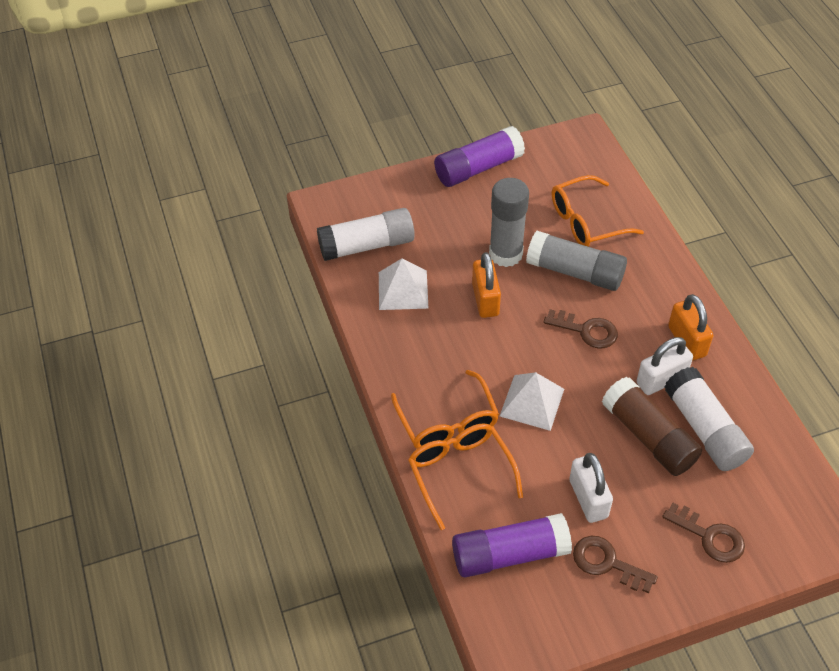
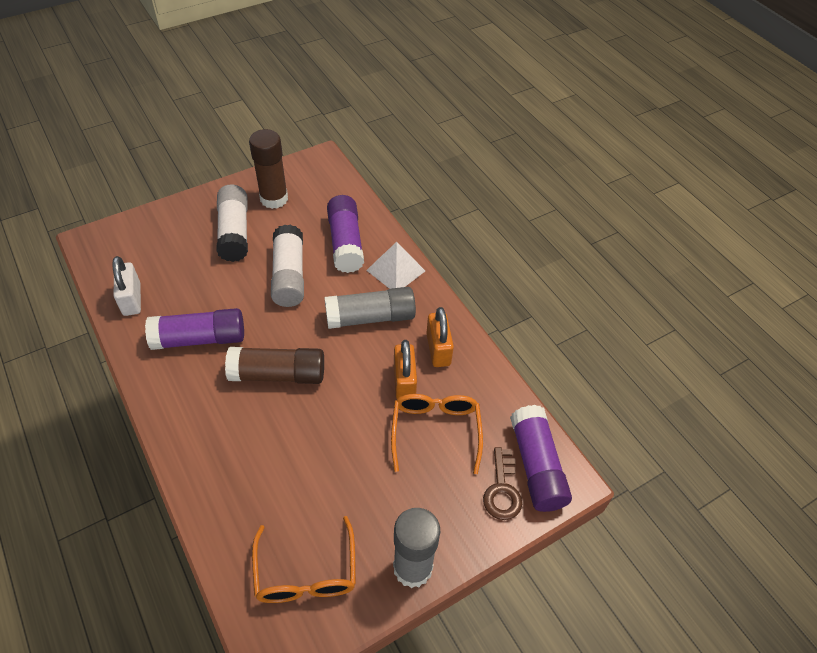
brown glue stick: 1 -> 2
brown key: 3 -> 1
orange glasses: 3 -> 2
purple glue stick: 2 -> 3
white padlock: 2 -> 1
white pyramid: 2 -> 1

